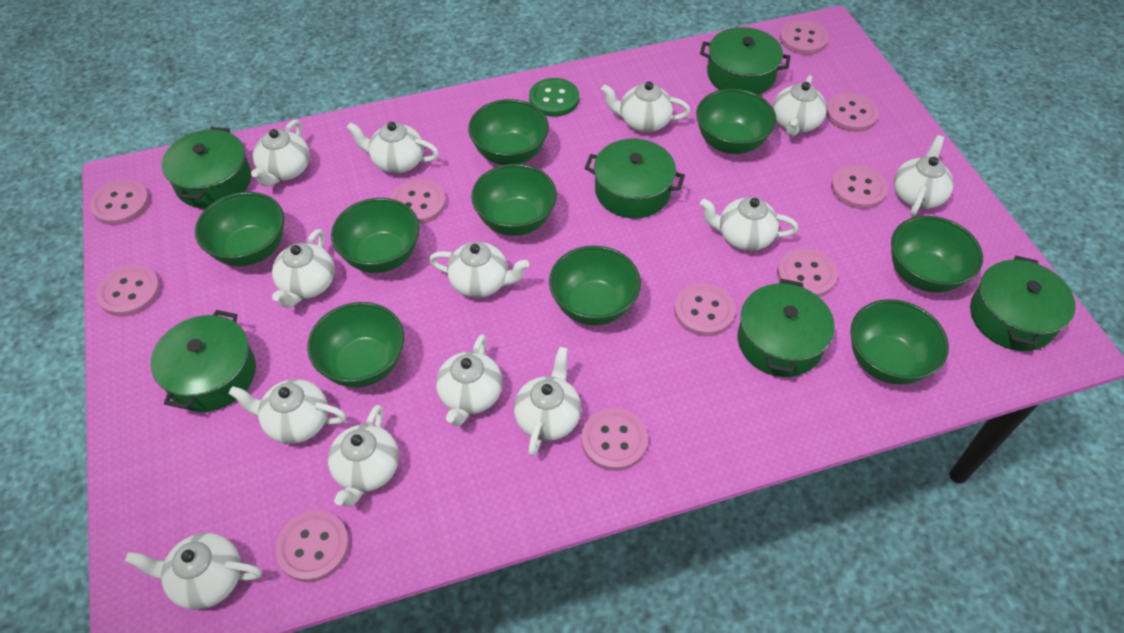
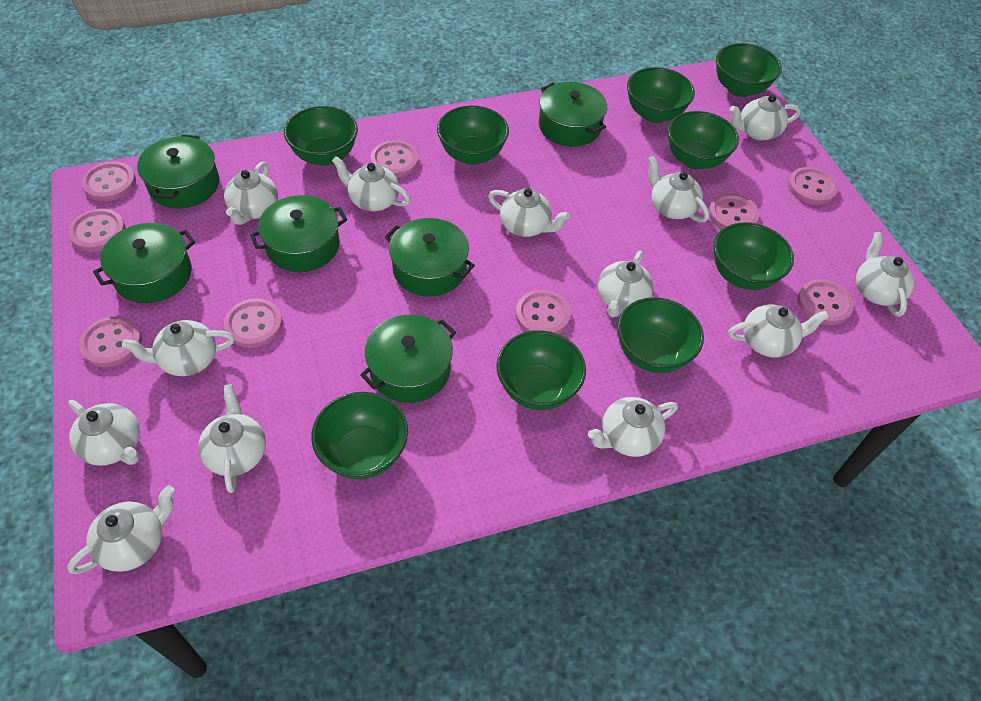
green button: 1 -> 0
pink button: 10 -> 9

